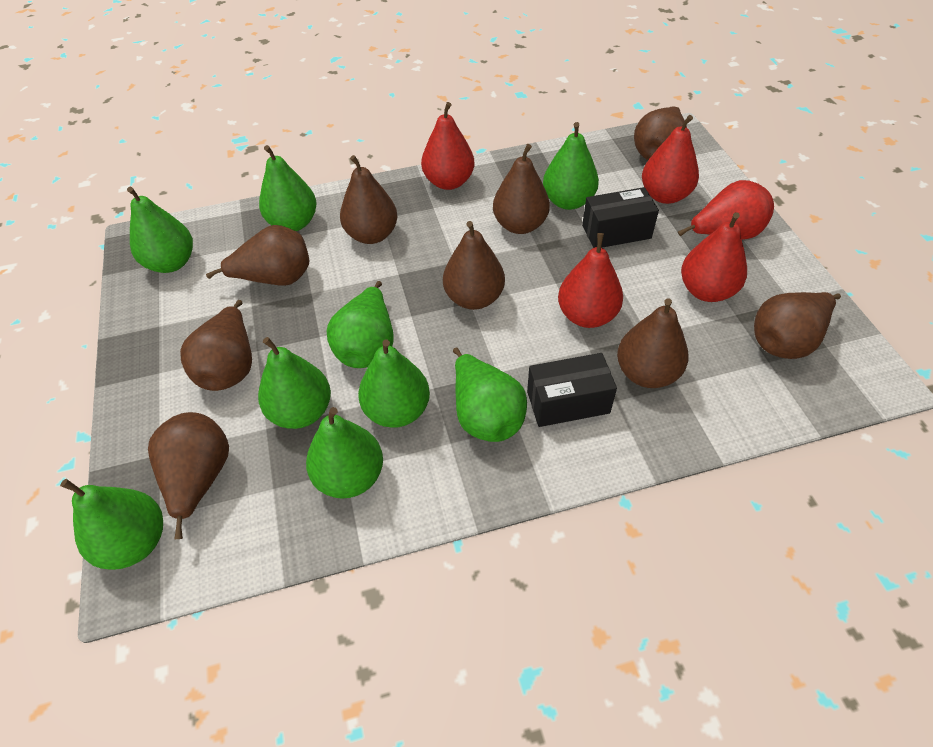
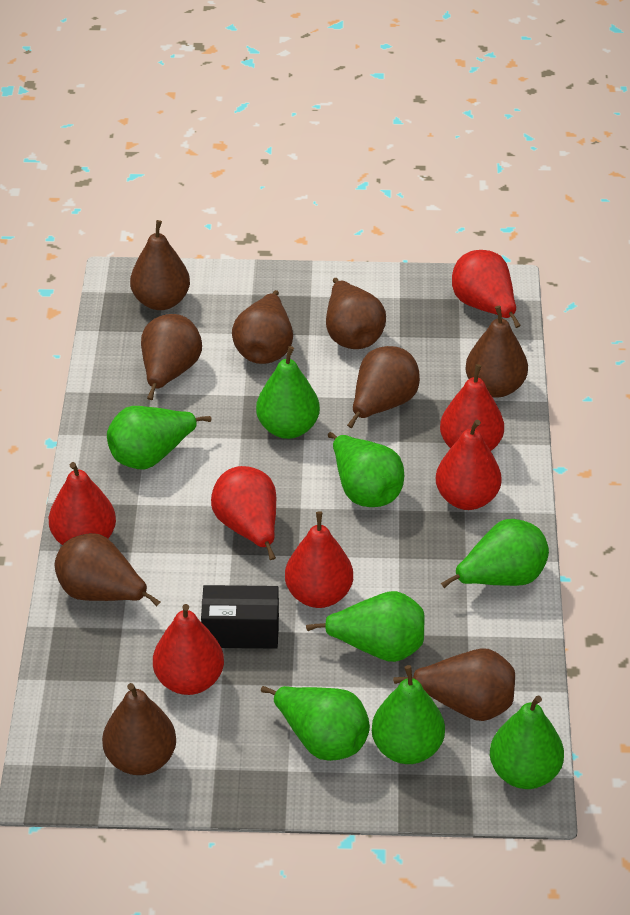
black box: 2 -> 1
green pear: 9 -> 8
red pear: 5 -> 7

